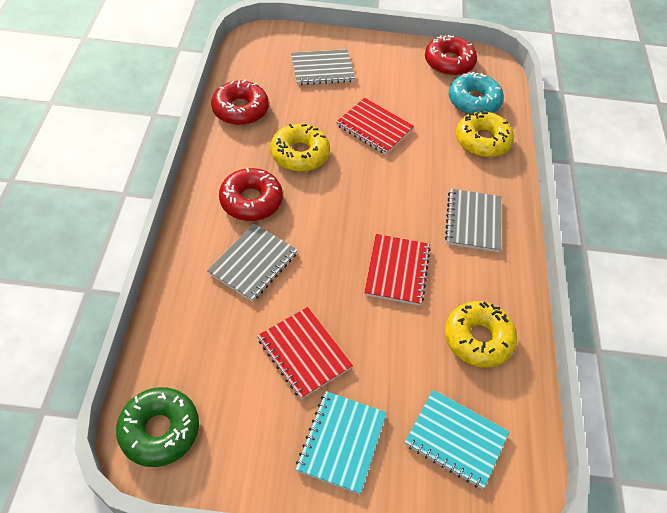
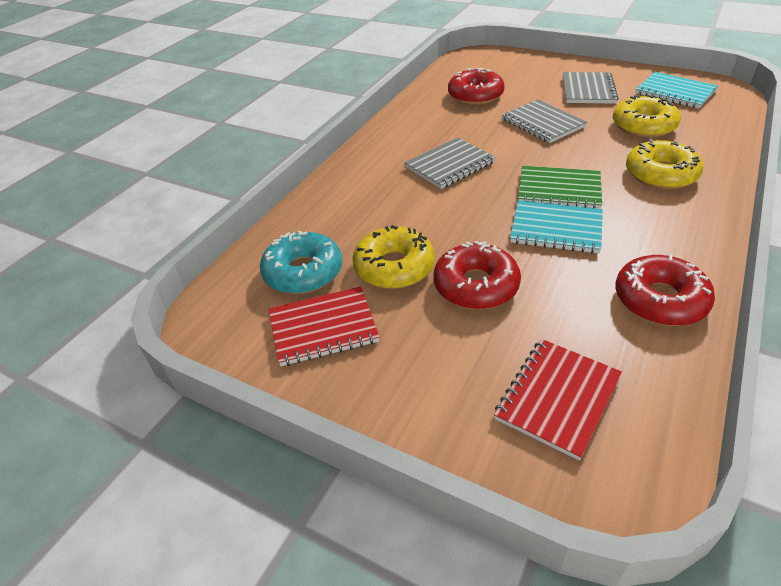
green donut: 1 -> 0
green notebook: 0 -> 1
red notebook: 3 -> 2

